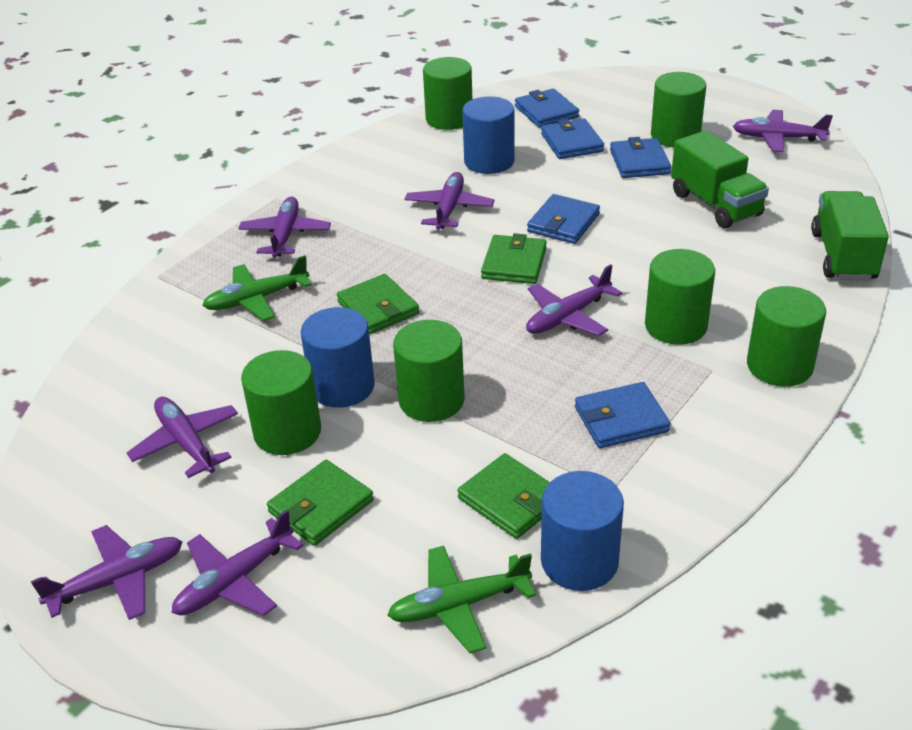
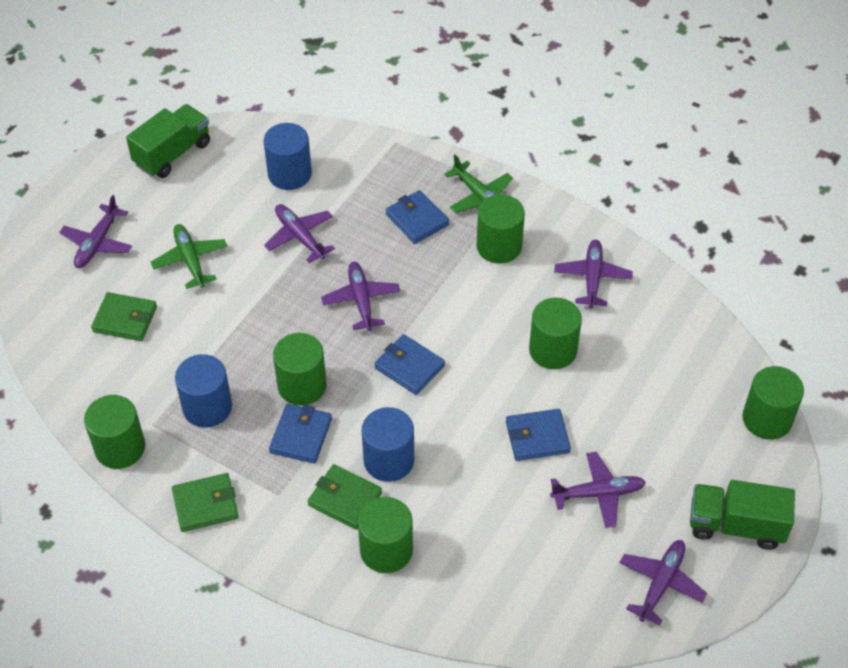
blue wallet: 5 -> 4
green wallet: 4 -> 3
purple plane: 7 -> 6

